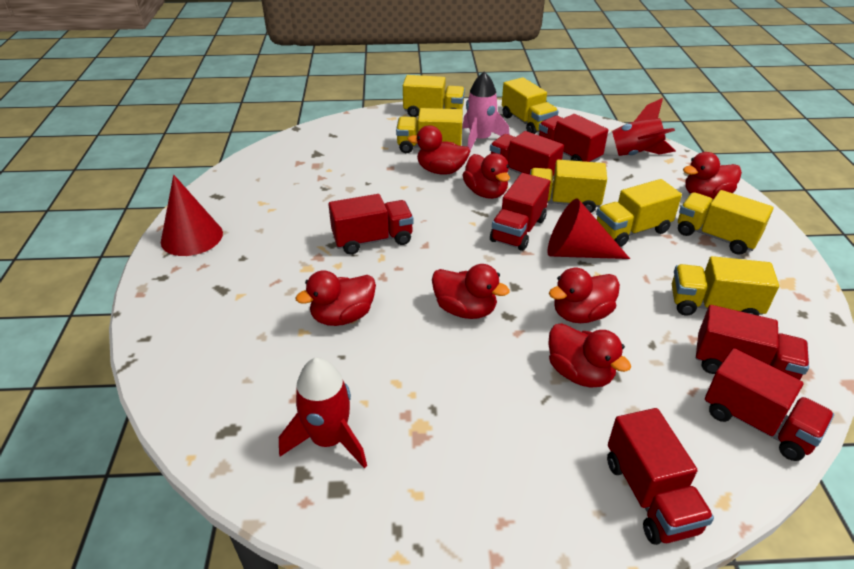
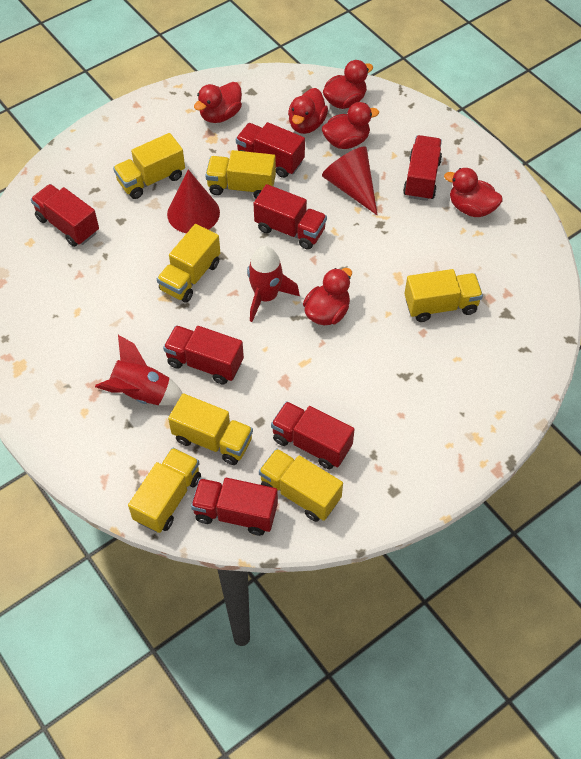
pink rocket: 1 -> 0
red duck: 7 -> 6

